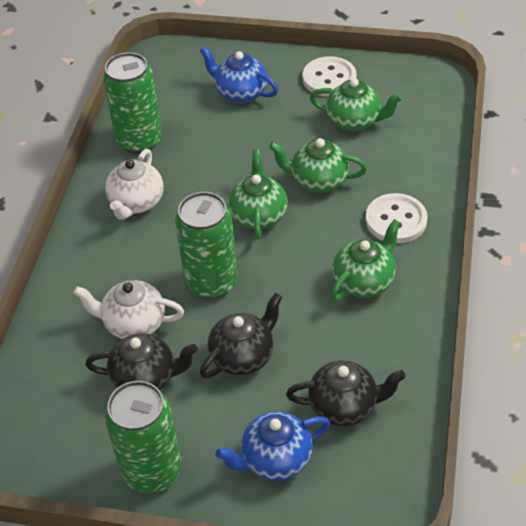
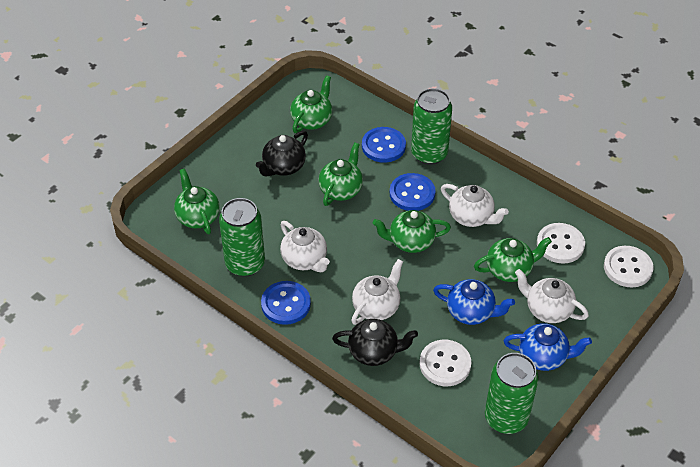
black teapot: 3 -> 2
blue button: 0 -> 3
green teapot: 4 -> 5
white button: 2 -> 3
white teapot: 2 -> 4

